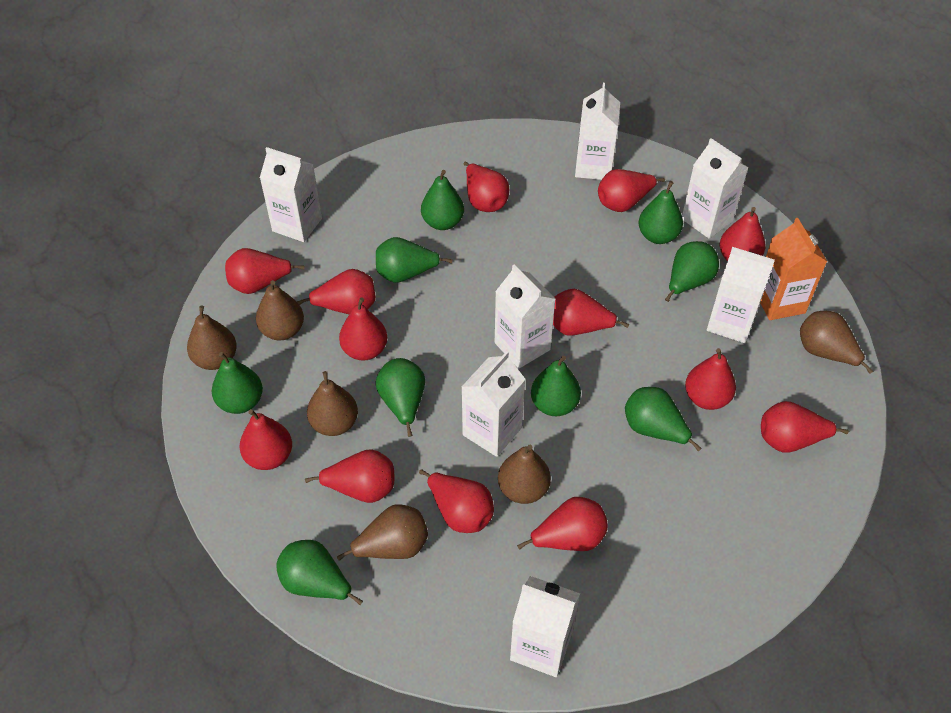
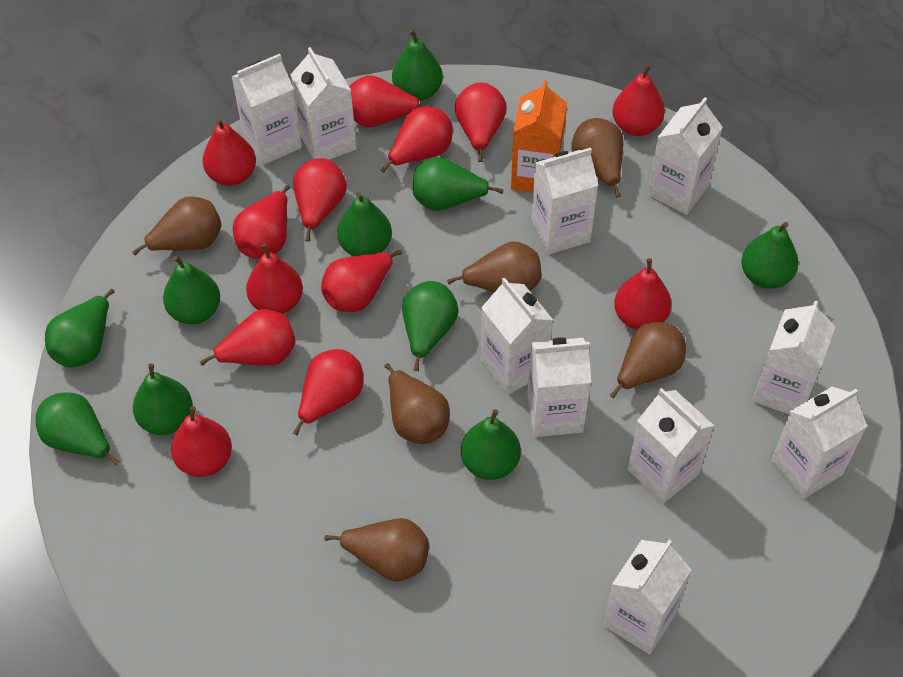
green pear: 9 -> 10
white carton: 7 -> 10

